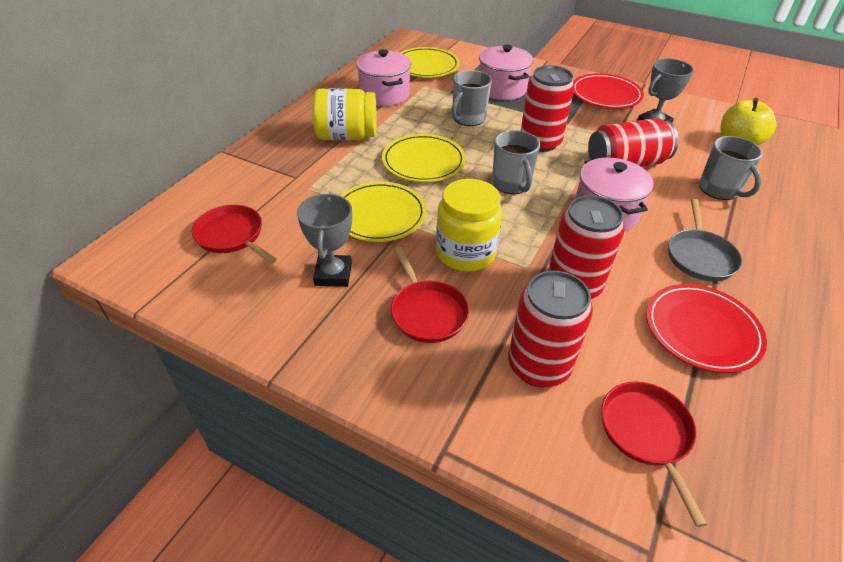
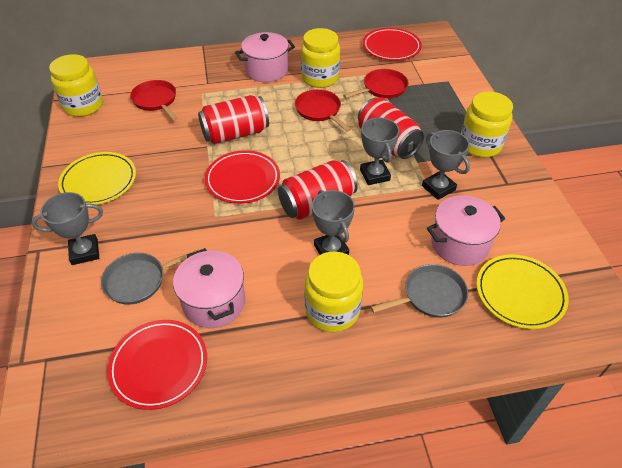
grey mug: 3 -> 0
grey pan: 1 -> 2
grey trophy: 2 -> 4
red can: 4 -> 3
red plate: 2 -> 3
yellow apple: 1 -> 0
yellow jar: 2 -> 4
yellow plate: 3 -> 2

